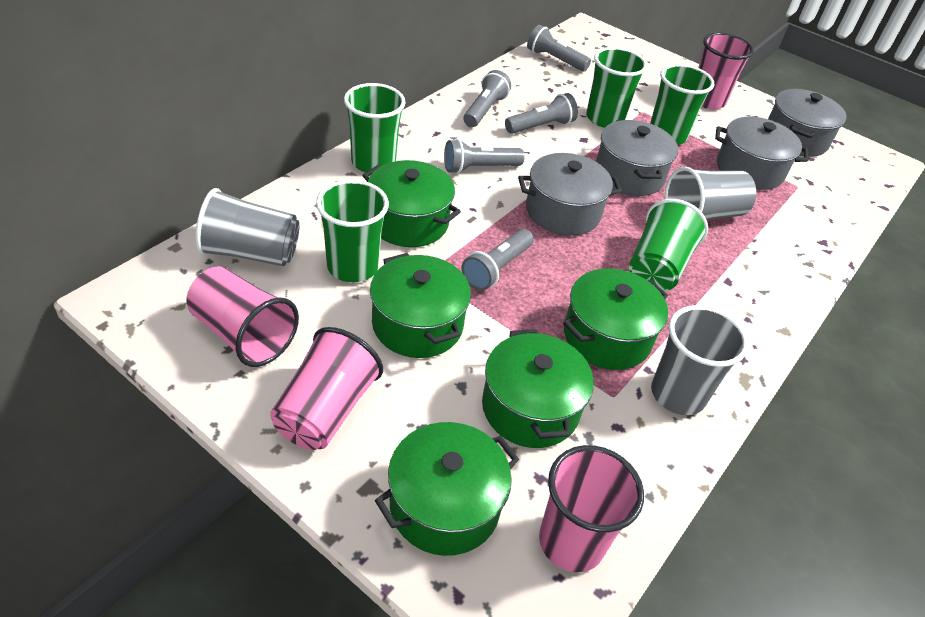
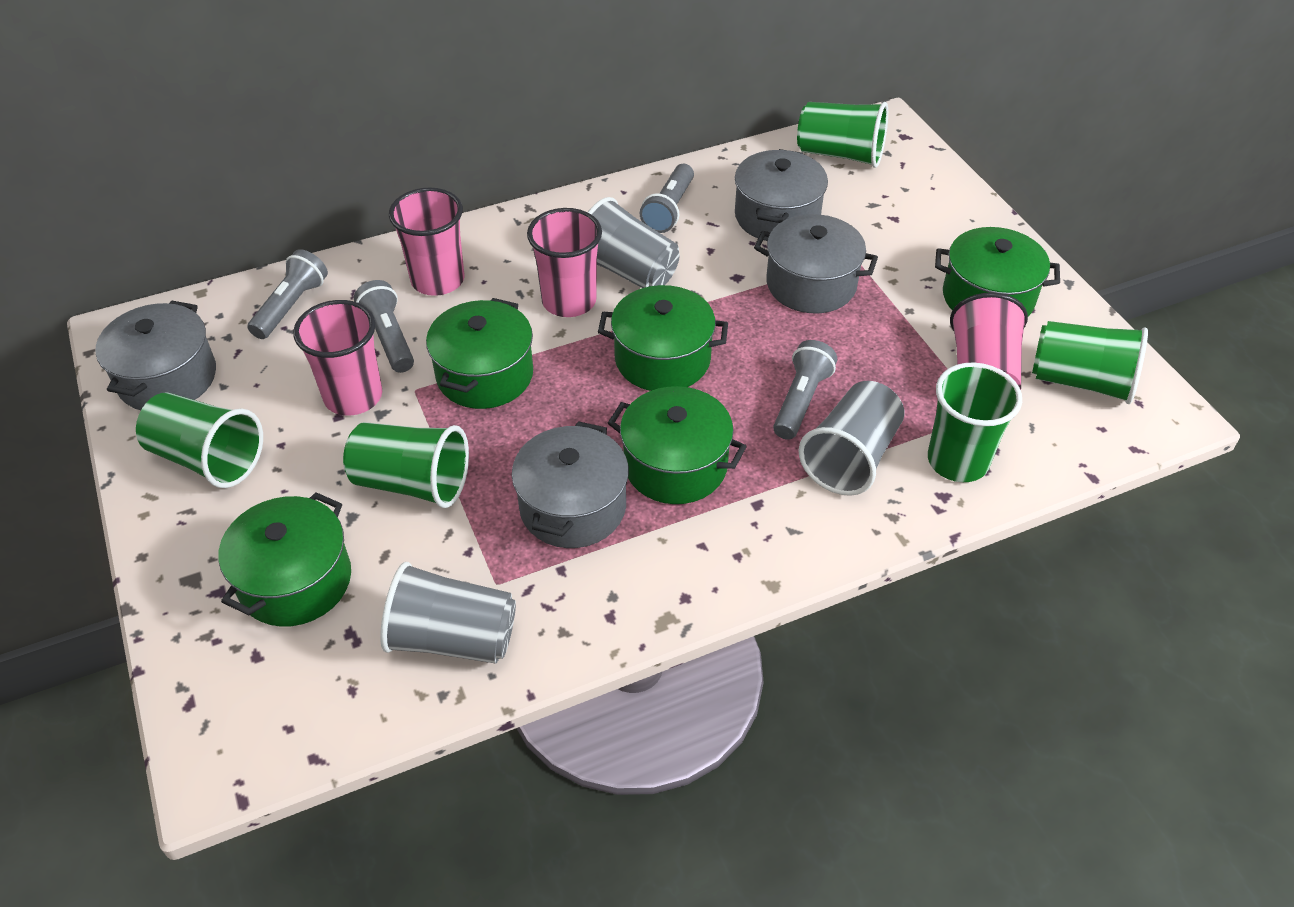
grey flashlight: 5 -> 4

